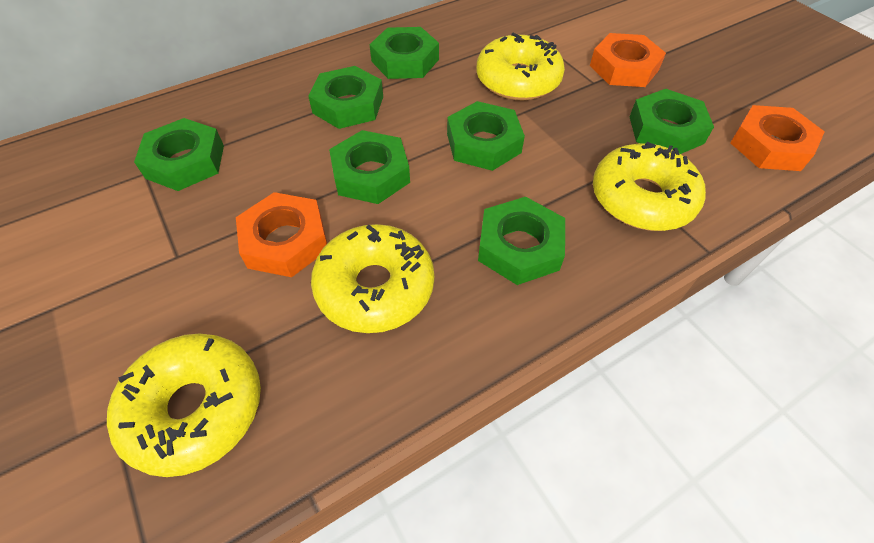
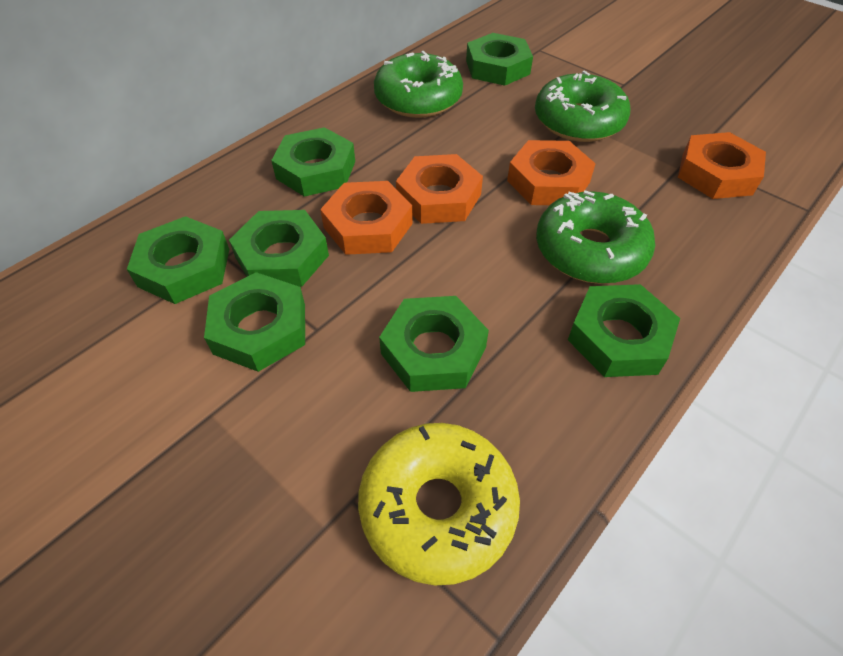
green donut: 0 -> 3
orange nut: 3 -> 4
yellow donut: 4 -> 1

